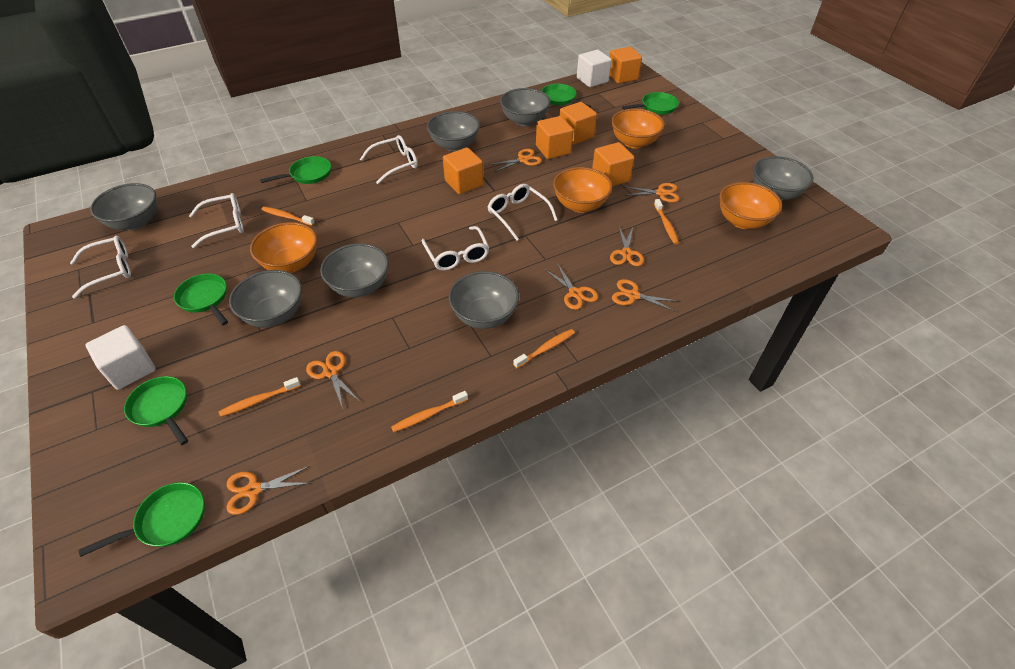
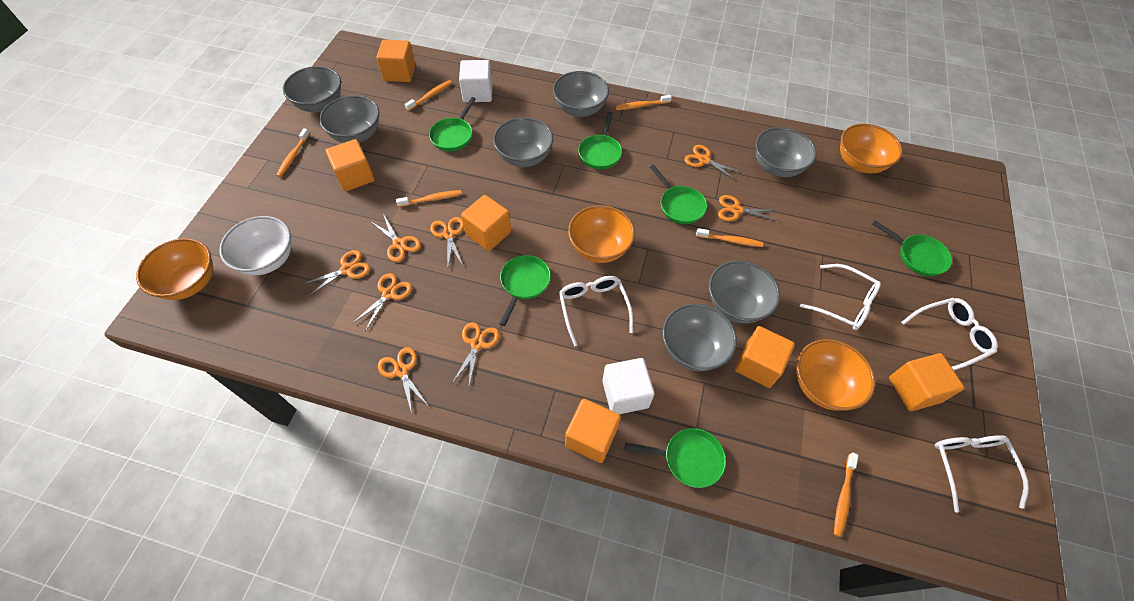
orange cube: 5 -> 6
orange scissors: 7 -> 8
orange toothbrush: 5 -> 6
white bowl: 0 -> 1
white glasses: 5 -> 4

